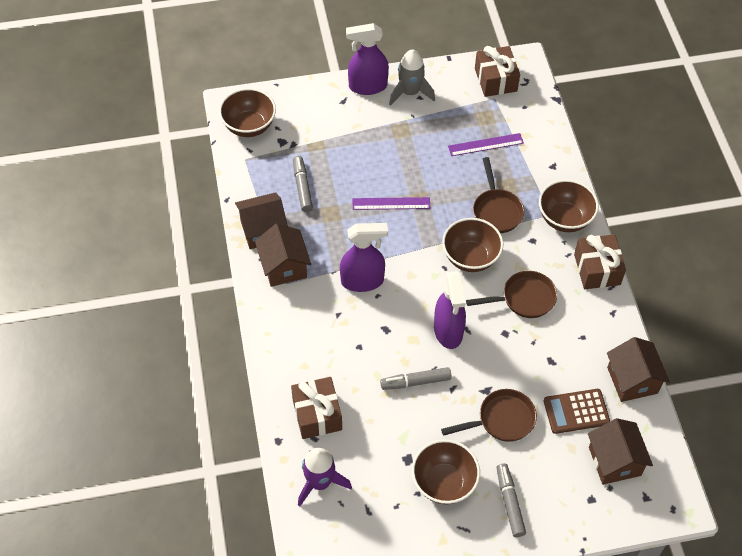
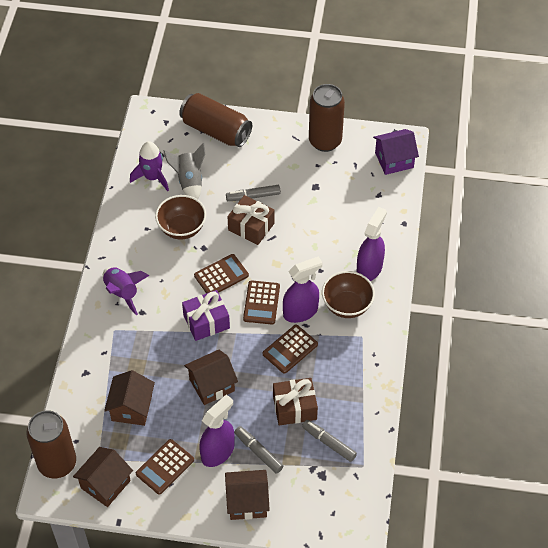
brown bowl: 4 -> 2
brown calculator: 1 -> 4
brown can: 0 -> 3
brown gift: 3 -> 2
brown pan: 3 -> 0
purple gift: 0 -> 1
purple house: 0 -> 1
purple rocket: 1 -> 2
purple ruler: 2 -> 0

